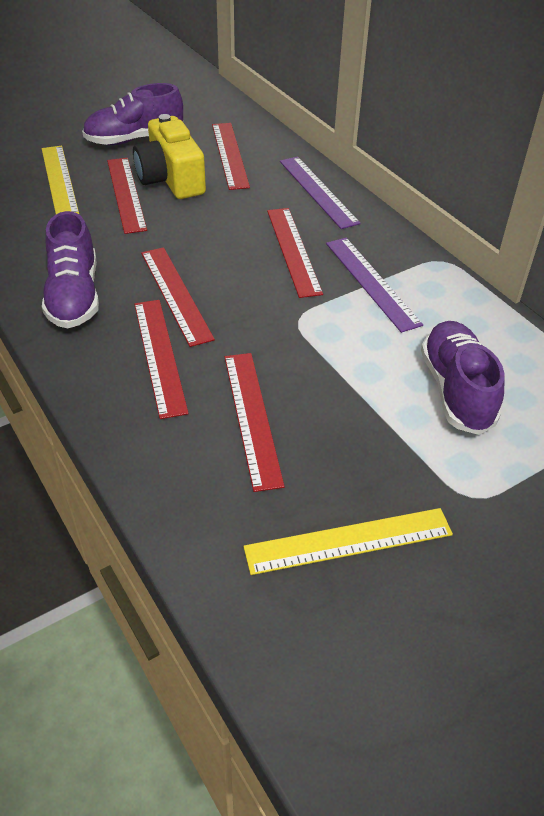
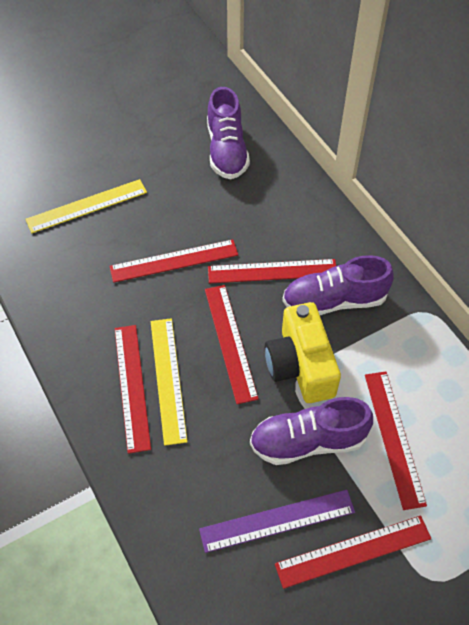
purple ruler: 2 -> 1

